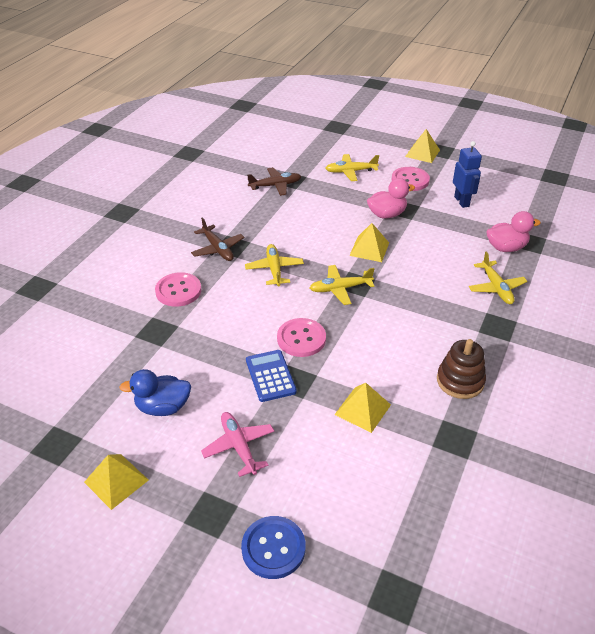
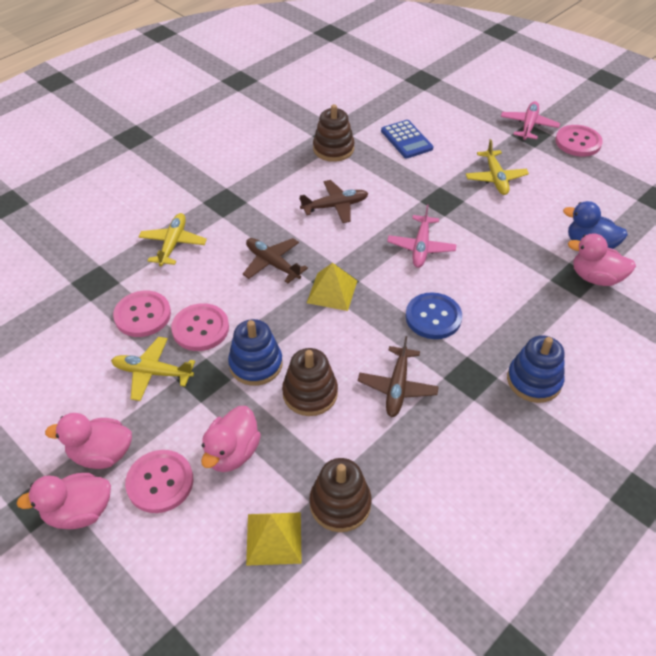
blue robot: 1 -> 0
blue stacking toy: 0 -> 2
brown plane: 2 -> 3
brown stacking toy: 1 -> 3
pink button: 3 -> 4
pink duck: 2 -> 4
pink plane: 1 -> 2
yellow plane: 4 -> 3
yellow pyramid: 4 -> 2

